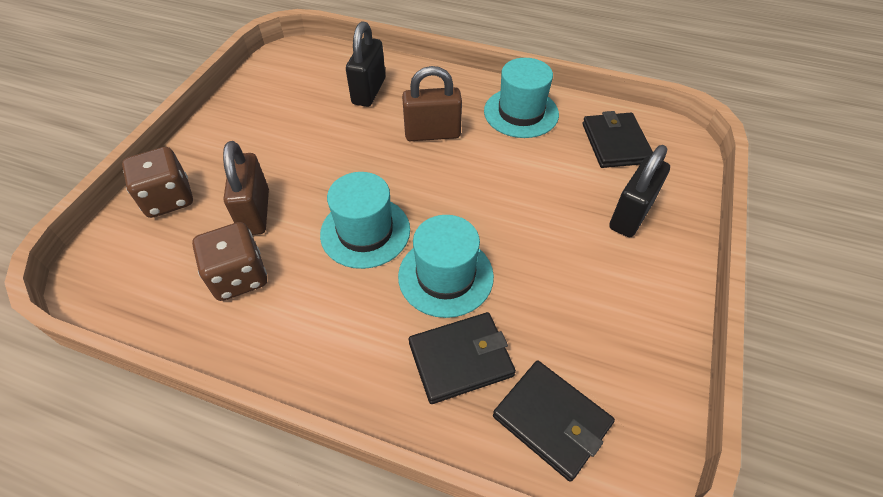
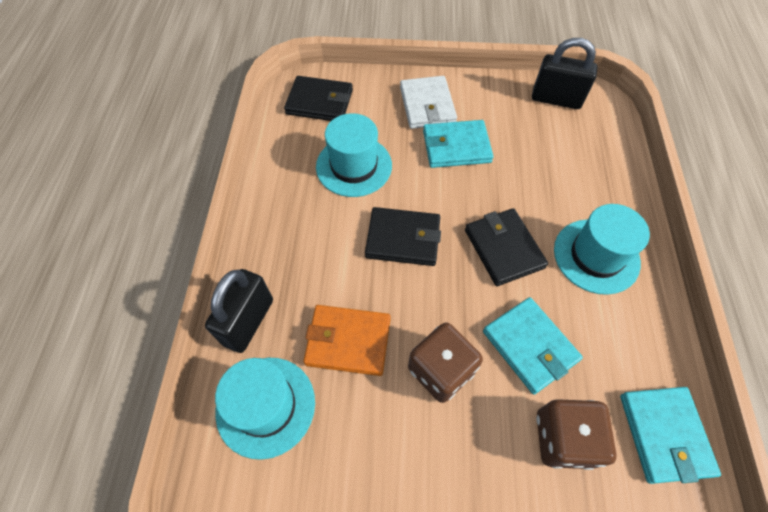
brown padlock: 2 -> 0
orange wallet: 0 -> 1
turquoise wallet: 0 -> 3
white wallet: 0 -> 1

